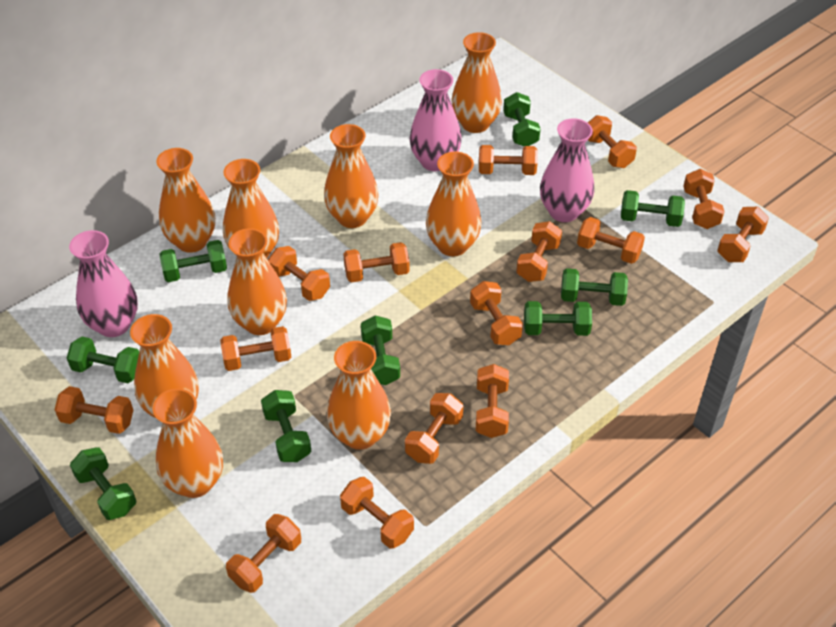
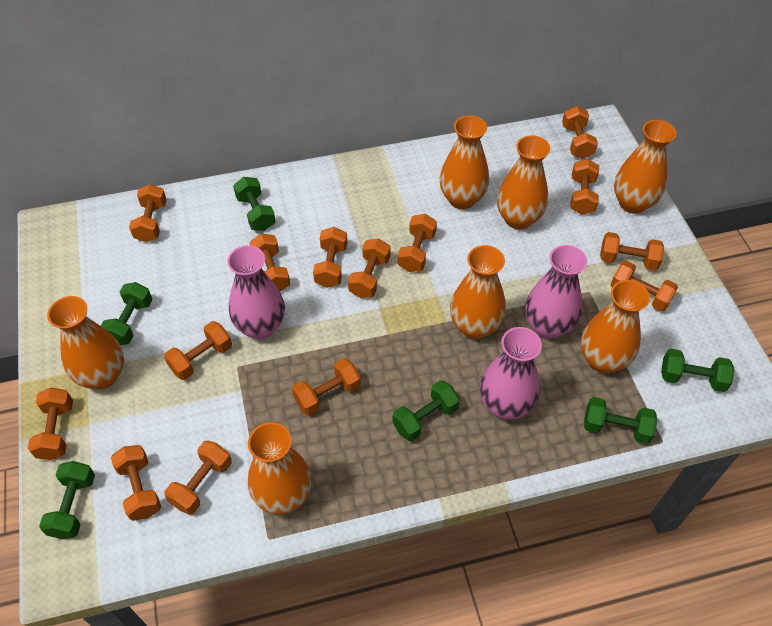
green dumbbell: 9 -> 6
orange dumbbell: 15 -> 14
orange vase: 9 -> 7

